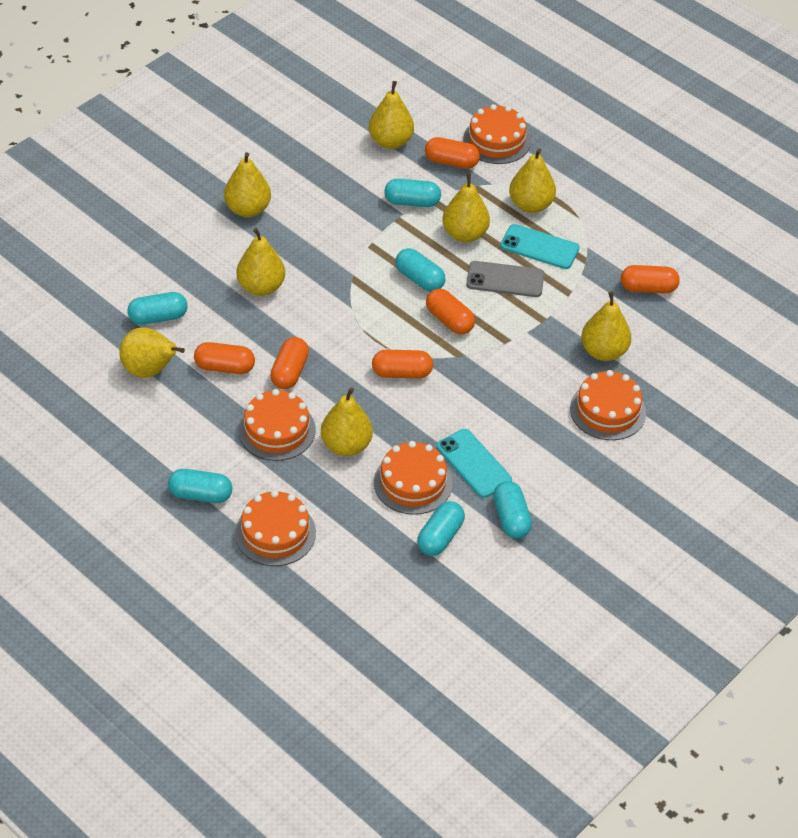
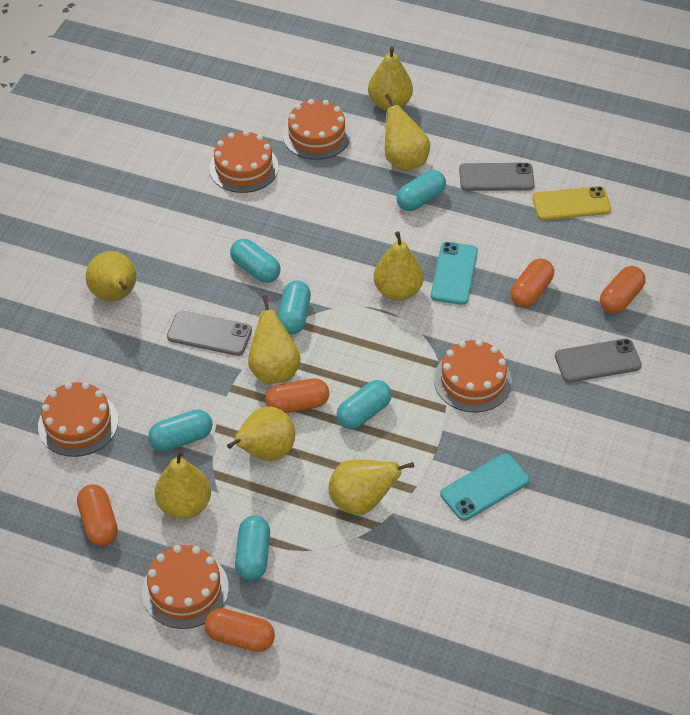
grey phone: 1 -> 3
orange capsule: 6 -> 5
yellow phone: 0 -> 1

